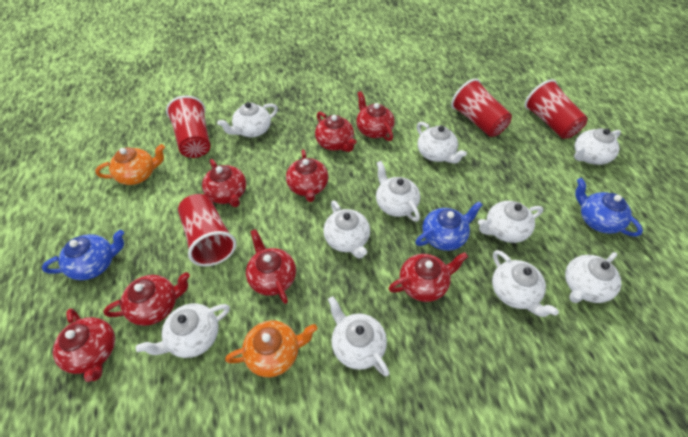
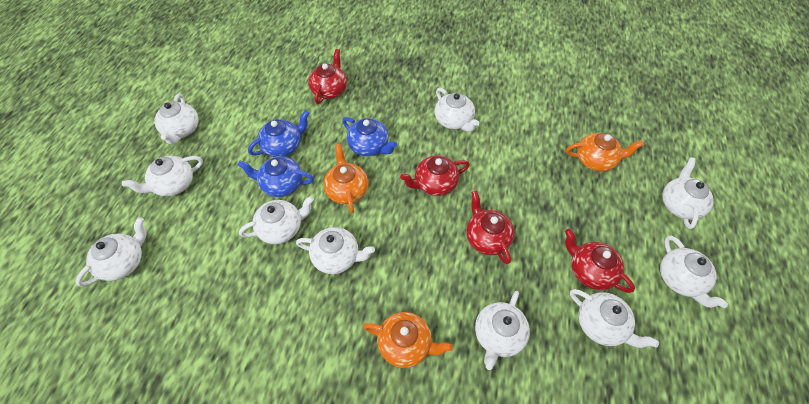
orange teapot: 2 -> 3
red cup: 4 -> 0
red teapot: 8 -> 4

